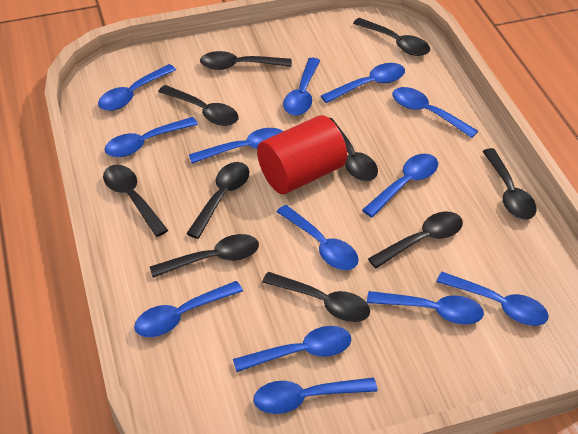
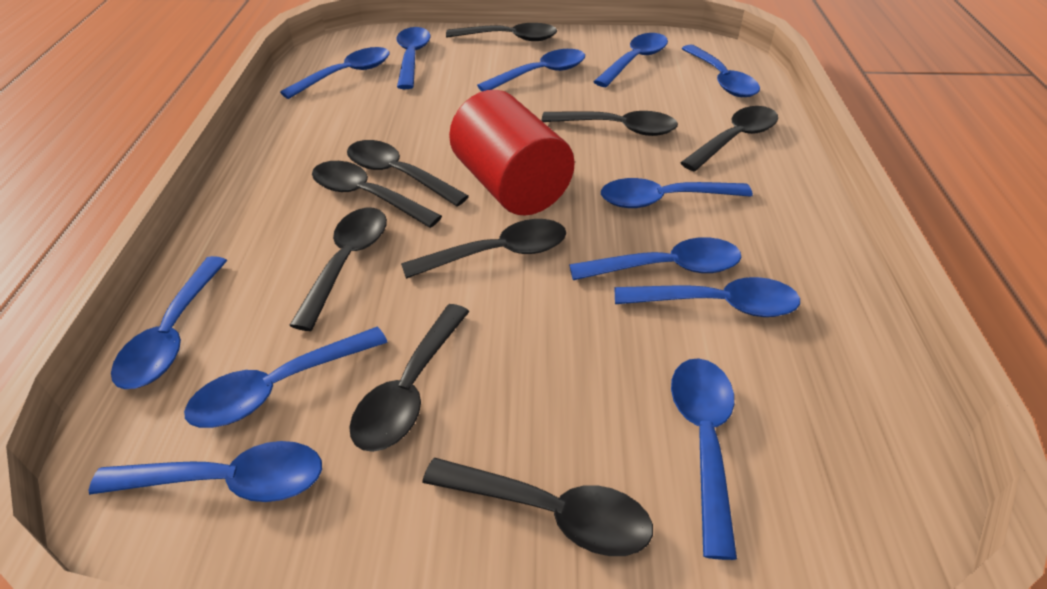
black spoon: 10 -> 9
blue spoon: 13 -> 12

